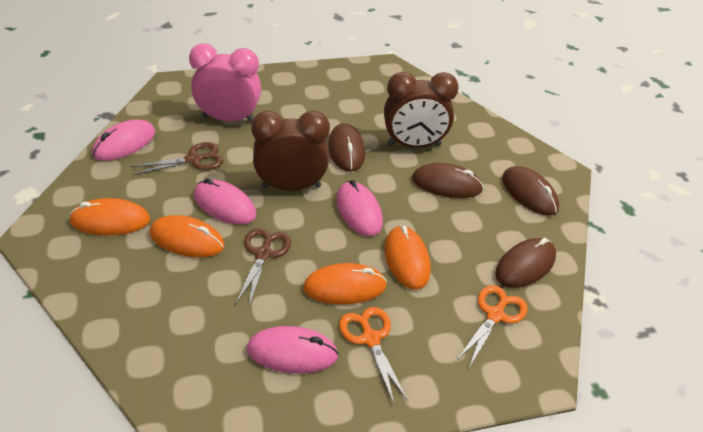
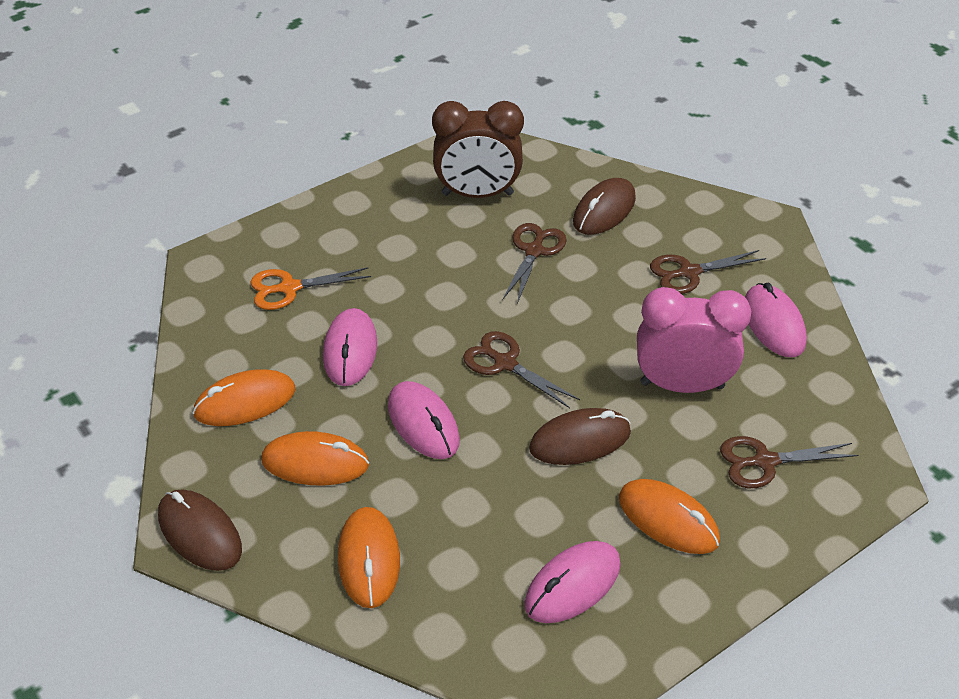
brown clock: 2 -> 1
brown mouse: 4 -> 3
brown scissors: 2 -> 4
orange scissors: 2 -> 1

